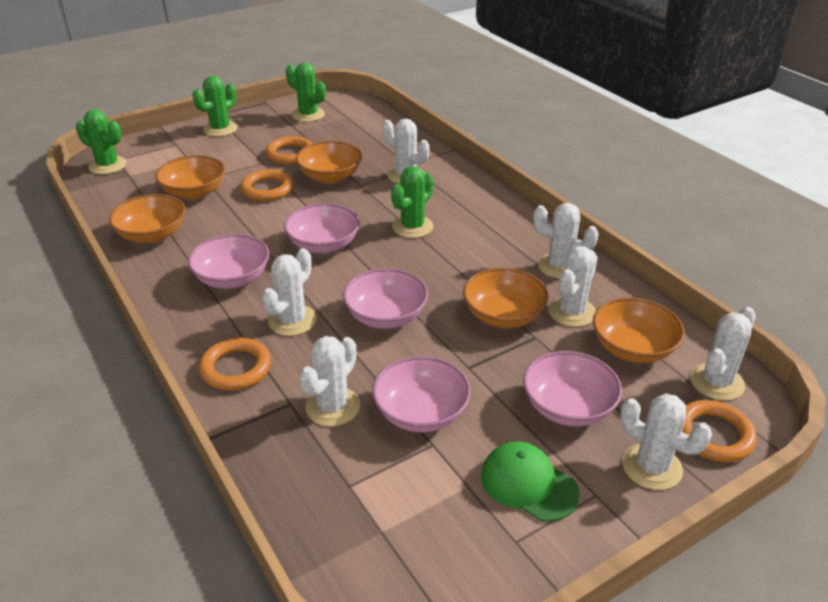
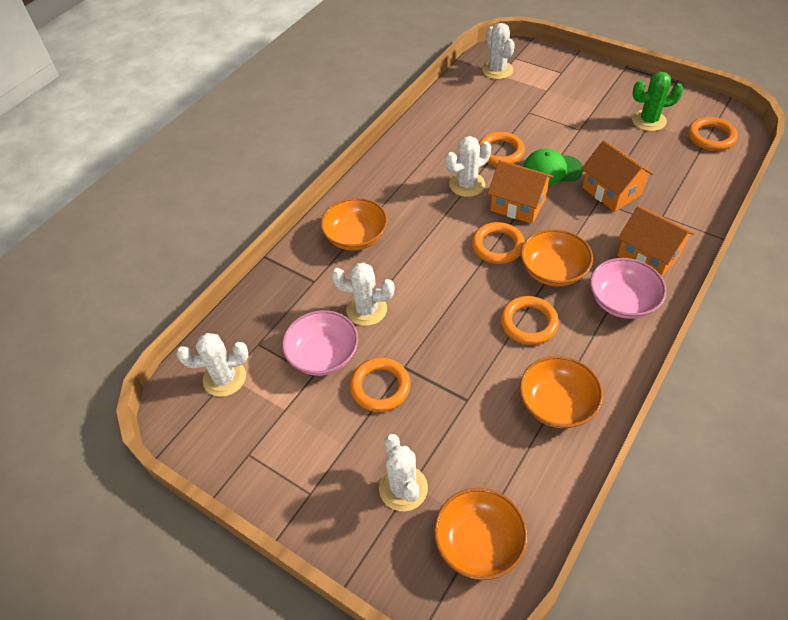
green cactus: 4 -> 1
orange bowl: 5 -> 4
orange house: 0 -> 3
orange ring: 4 -> 5
pink bowl: 5 -> 2
white cactus: 7 -> 5

